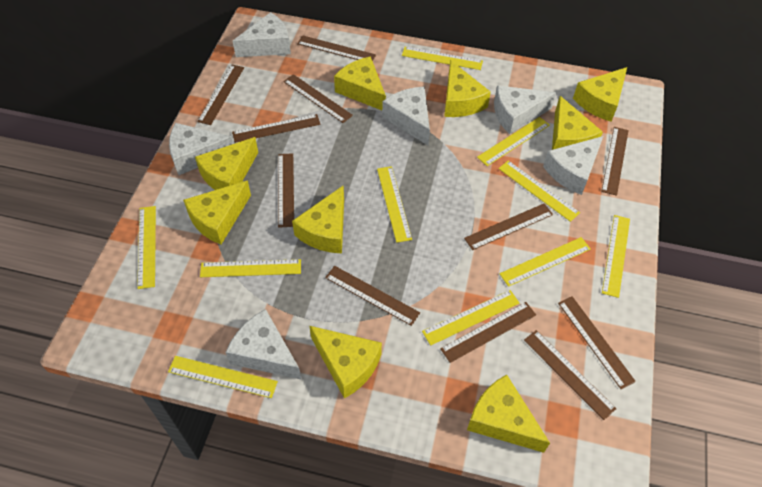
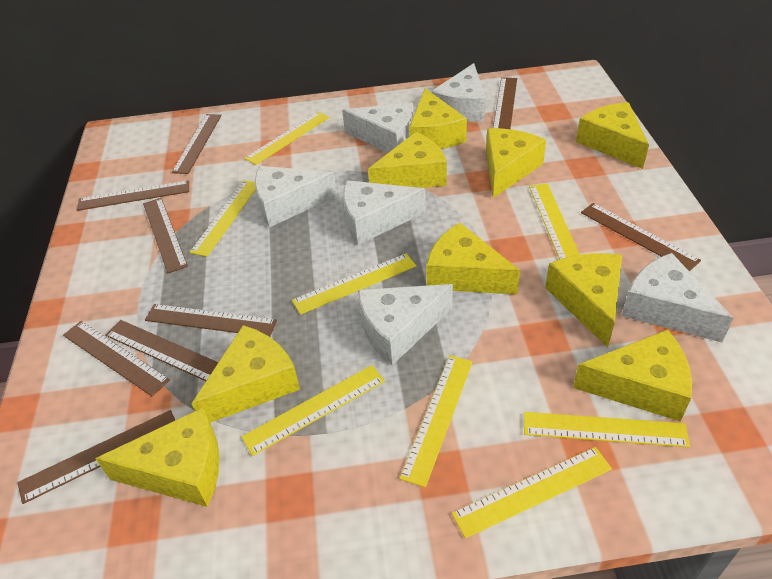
brown ruler: 11 -> 9
yellow ruler: 10 -> 8

